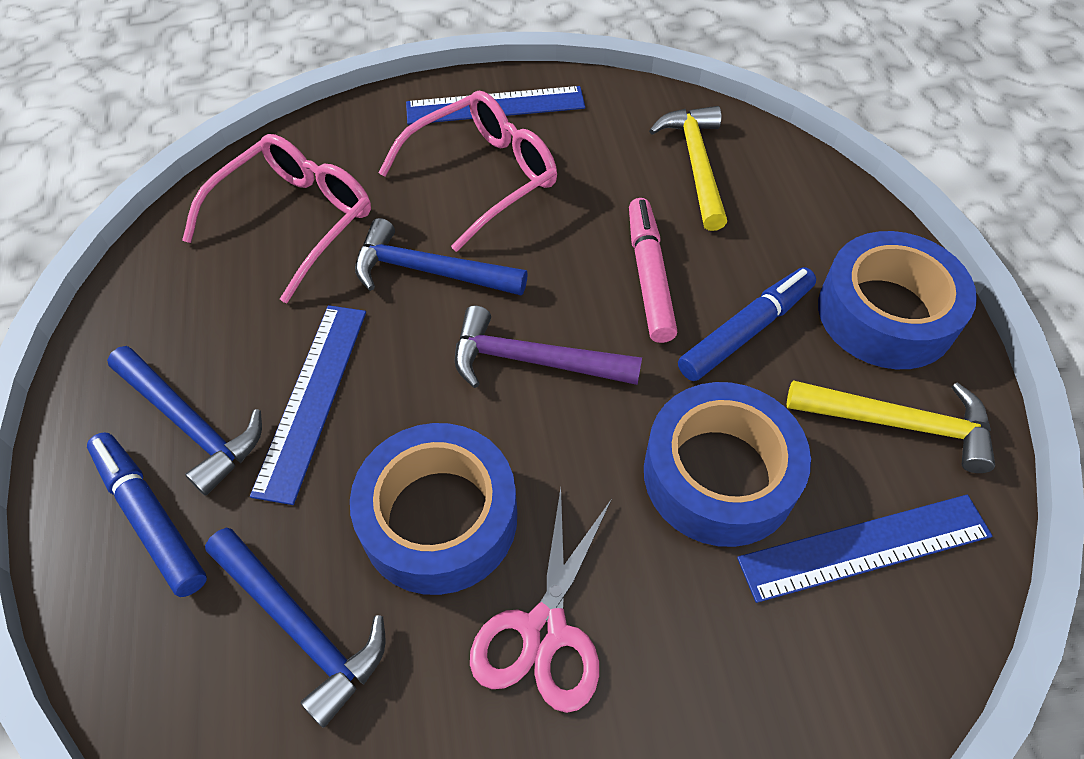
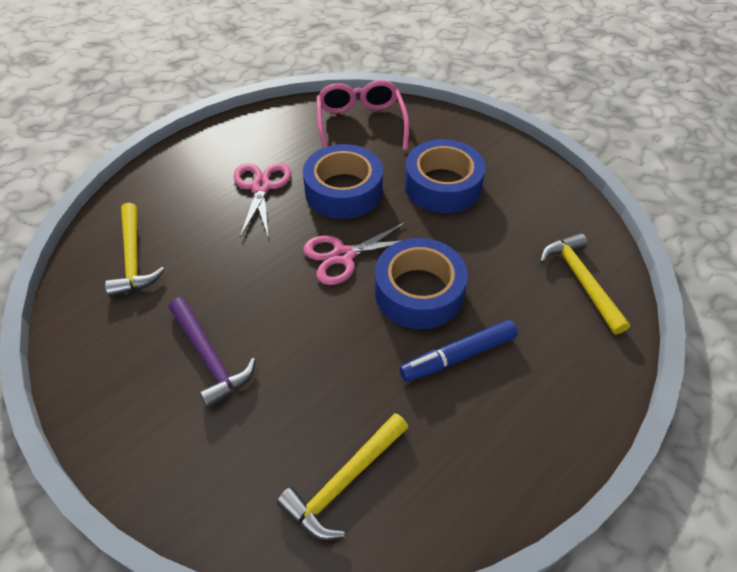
blue hammer: 3 -> 0
blue marker: 2 -> 1
blue ruler: 3 -> 0
pink glasses: 2 -> 1
pink marker: 1 -> 0
pink scissors: 1 -> 2
yellow hammer: 2 -> 3

